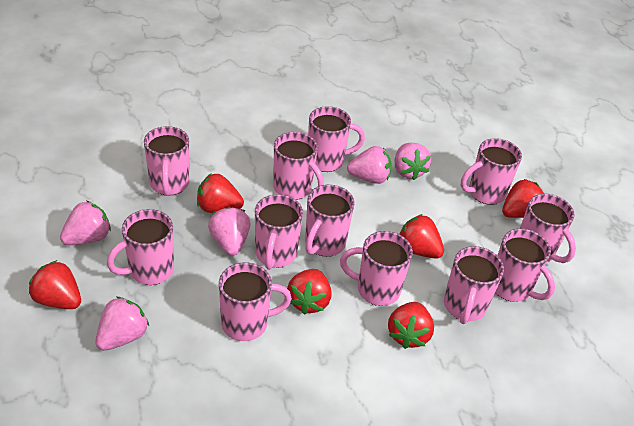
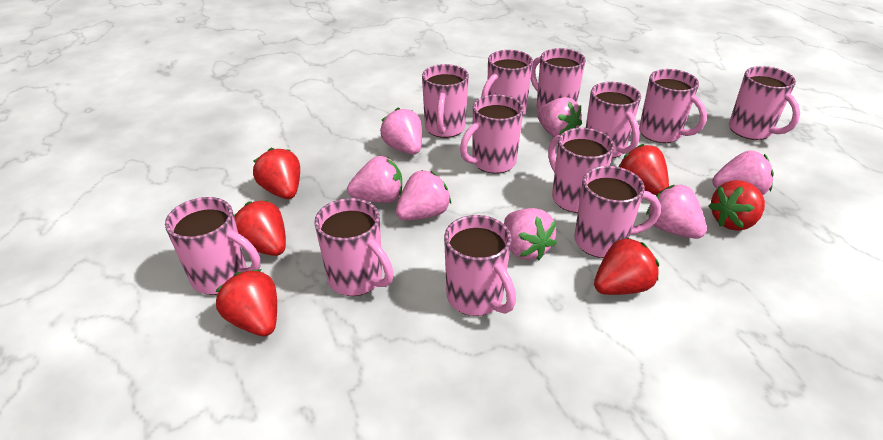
pink strawberry: 5 -> 7

